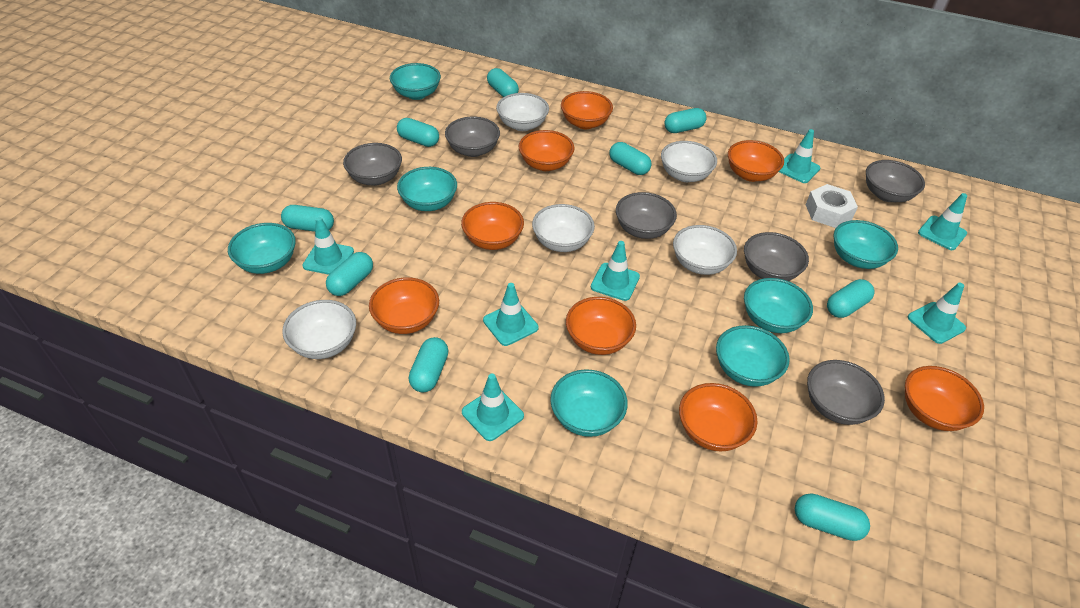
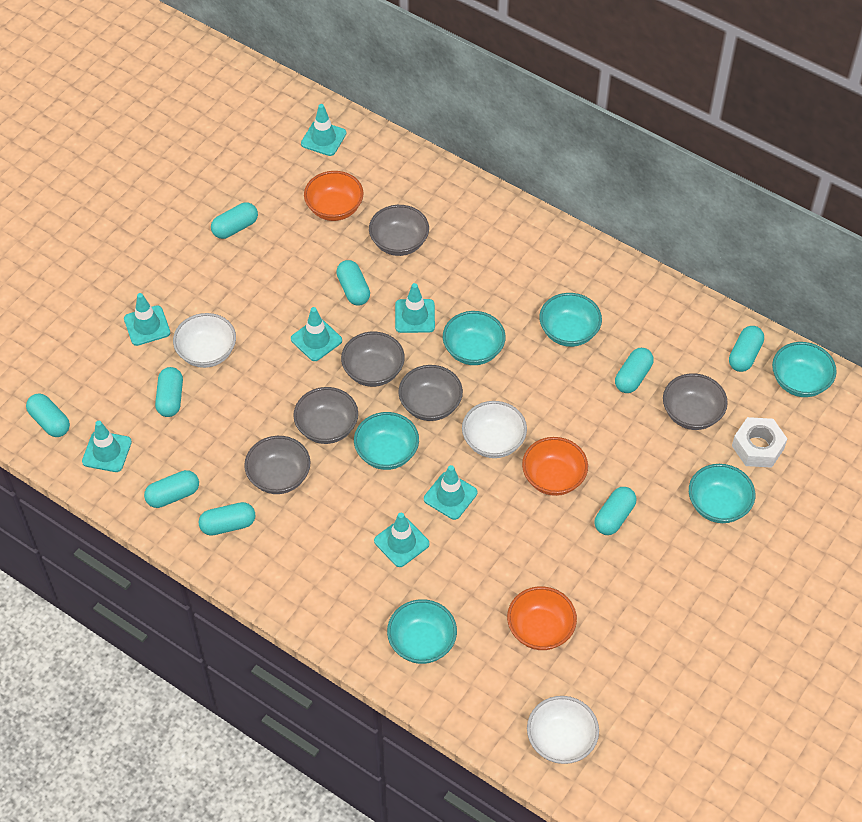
orange bowl: 8 -> 3
turquoise bowl: 7 -> 6
white bowl: 5 -> 3

